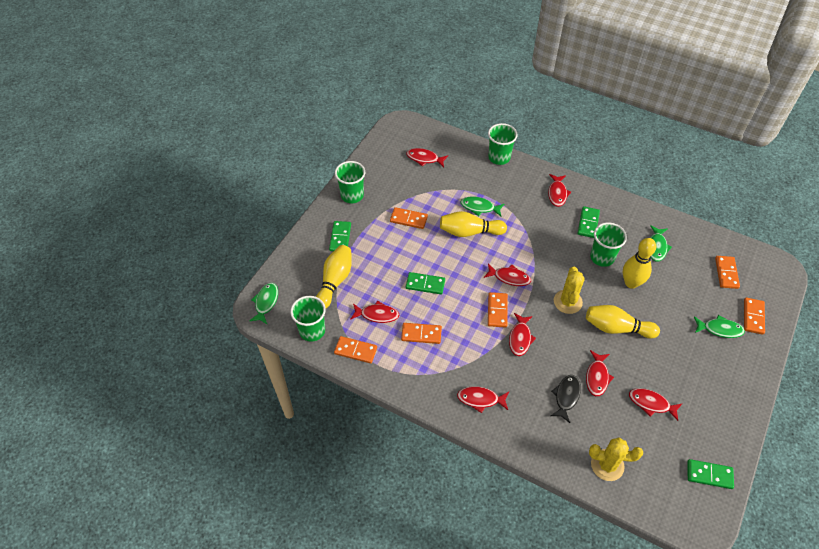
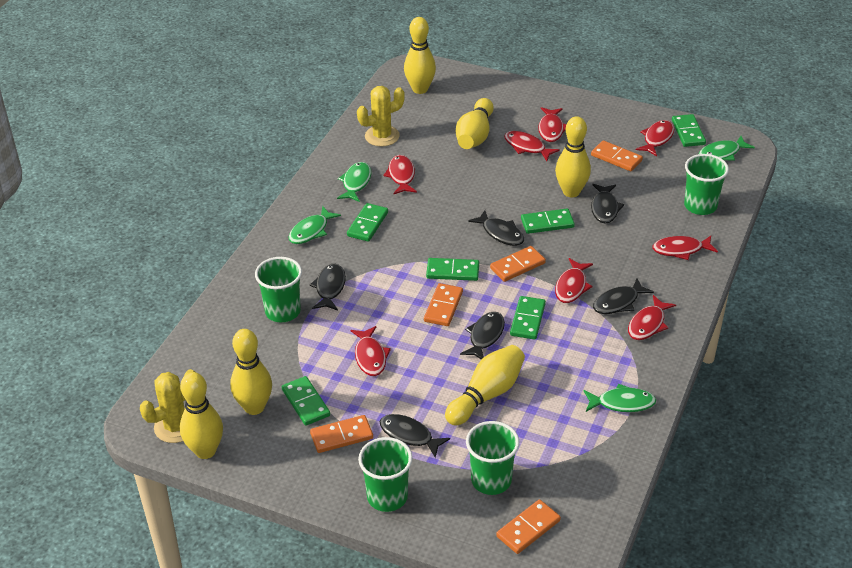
black fish: 1 -> 6
green domino: 4 -> 6
orange domino: 6 -> 5
yellow bowling pin: 4 -> 6

